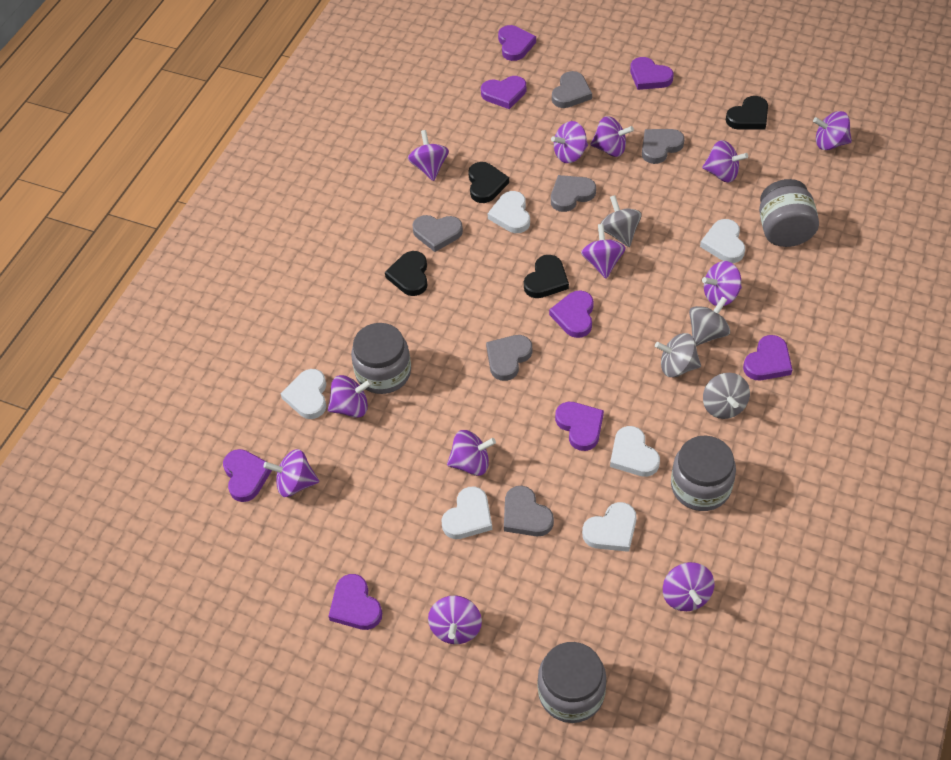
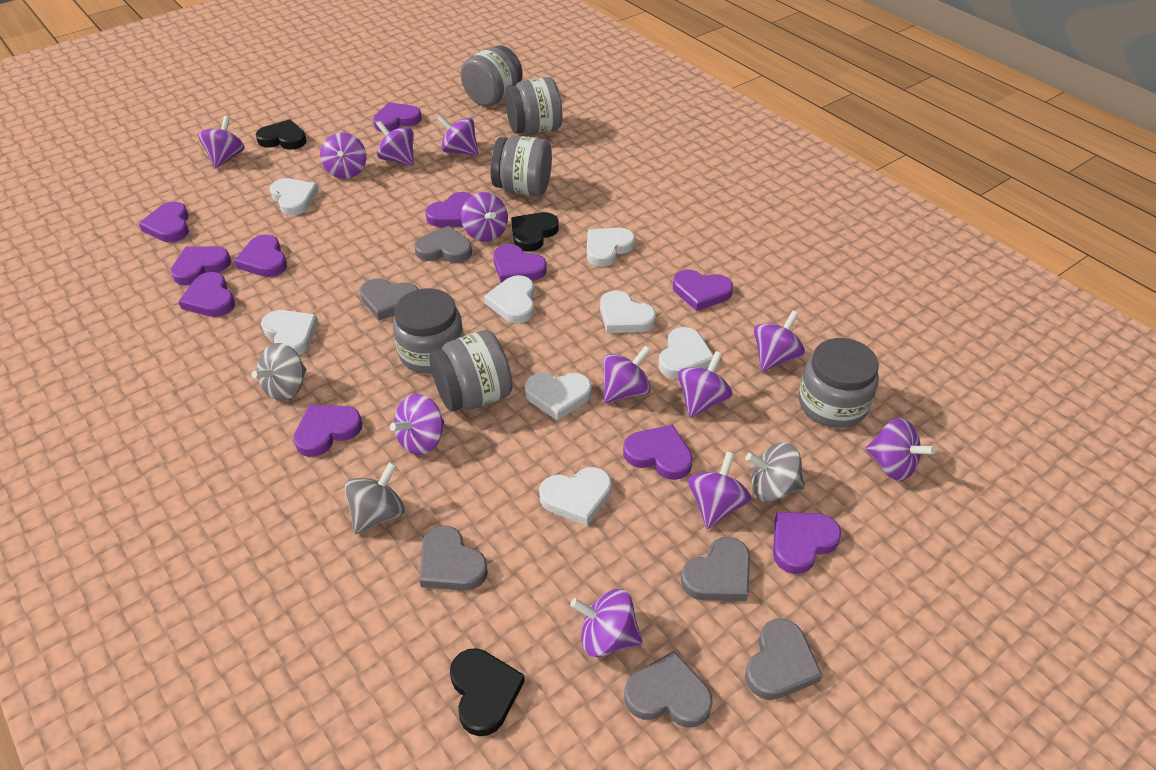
black heart: 4 -> 3
grey jar: 4 -> 6
grey spinning top: 4 -> 3
purple heart: 8 -> 11
white heart: 6 -> 8

